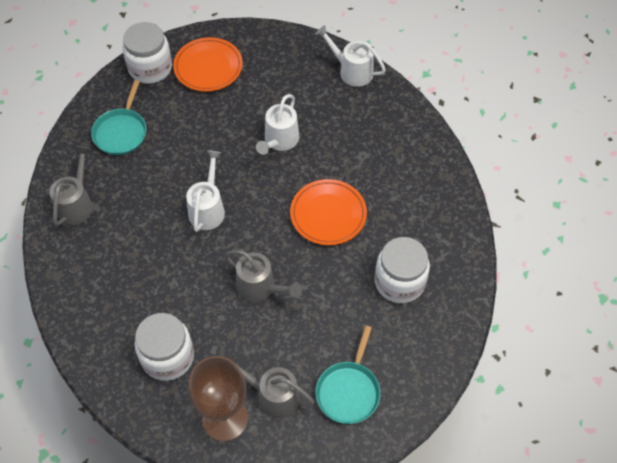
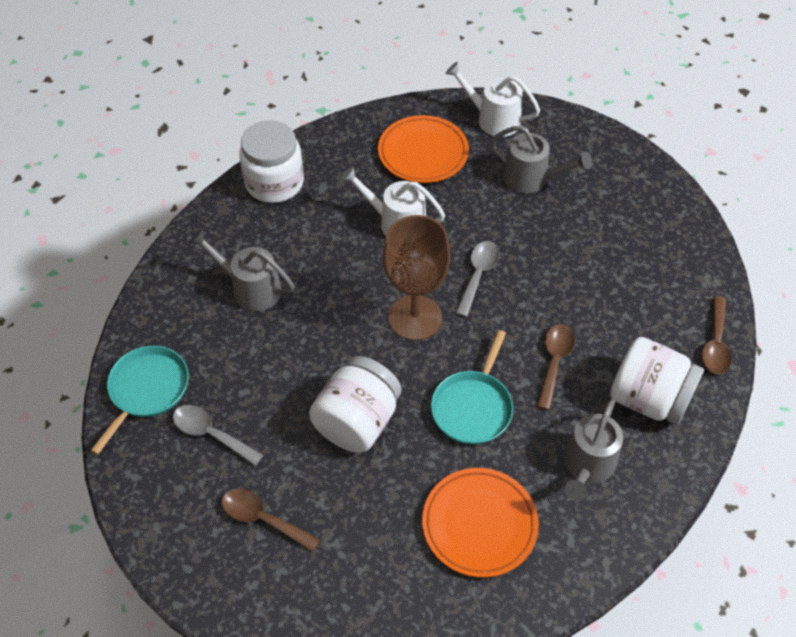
brown spoon: 0 -> 3
grey spoon: 0 -> 2
white watering can: 3 -> 2

